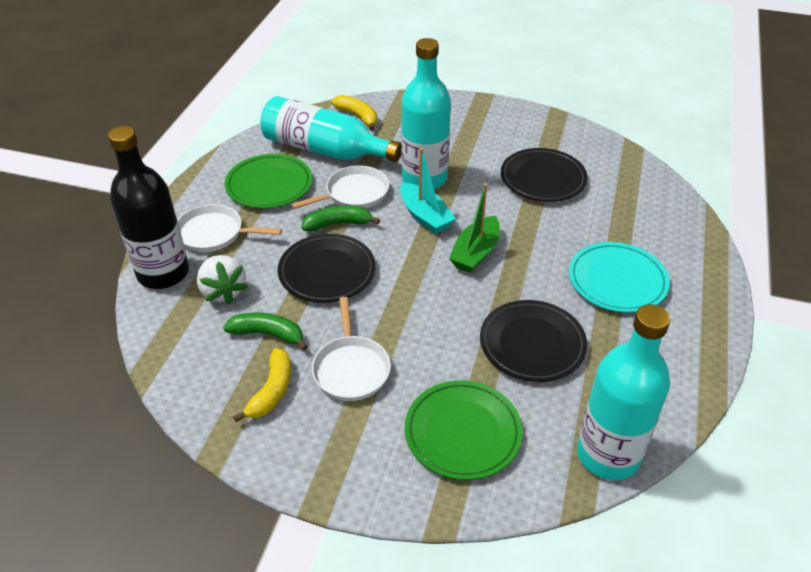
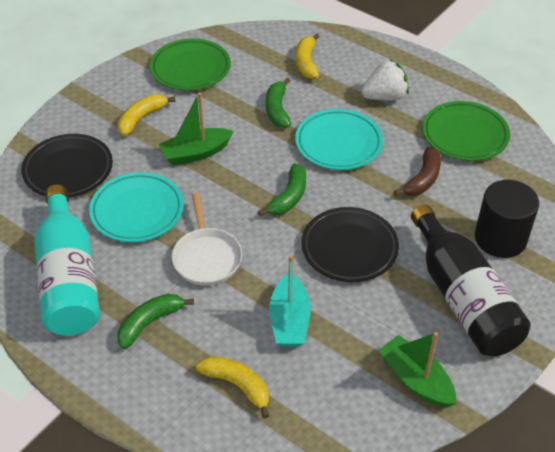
black cylinder: 0 -> 1
black plate: 3 -> 2
brown banana: 0 -> 1
green banana: 2 -> 3
green boat: 1 -> 2
turquoise bottle: 3 -> 1
turquoise plate: 1 -> 2
white pan: 3 -> 1
yellow banana: 2 -> 3

